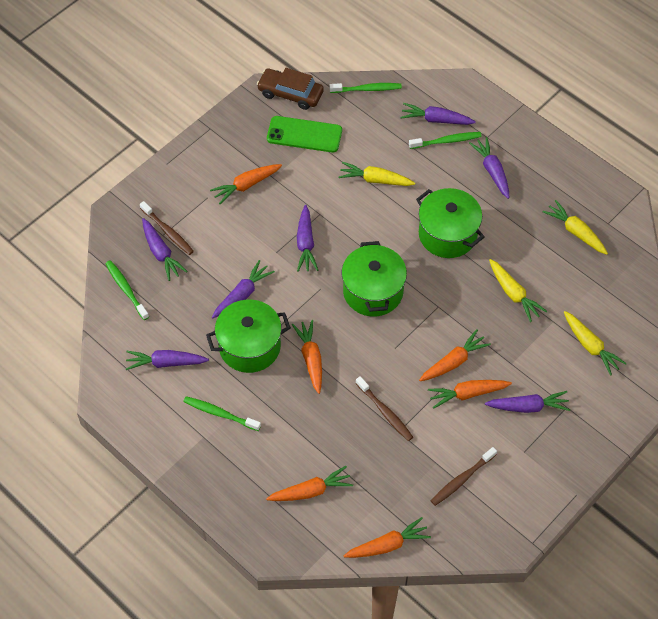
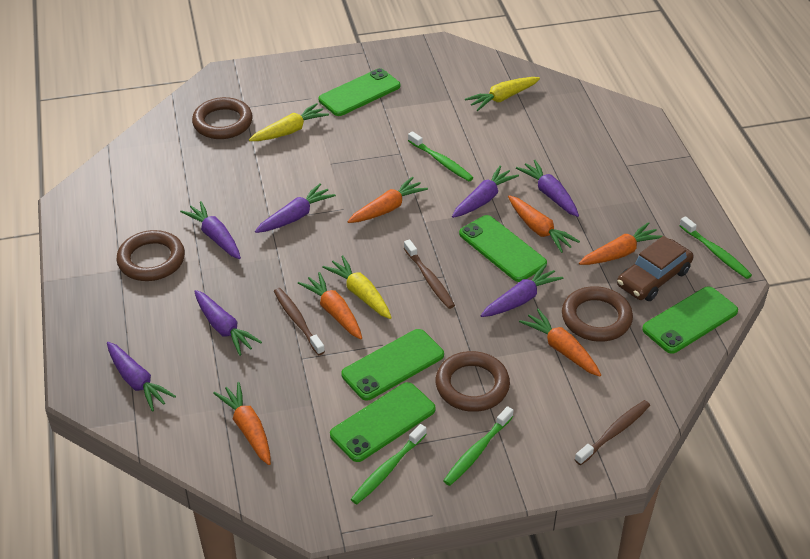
brown ring: 0 -> 4
green phone: 1 -> 5
green pot: 3 -> 0
yellow carrot: 4 -> 3

